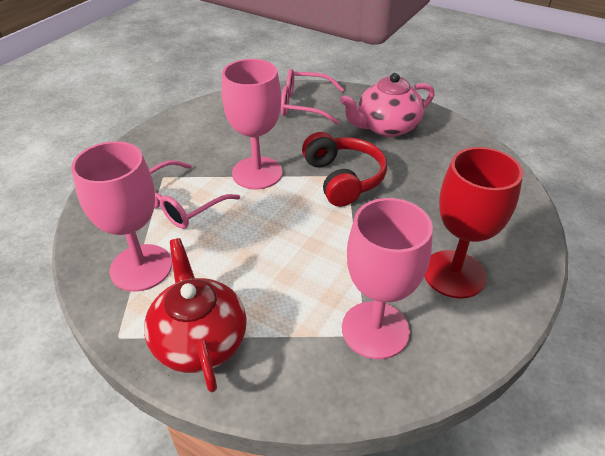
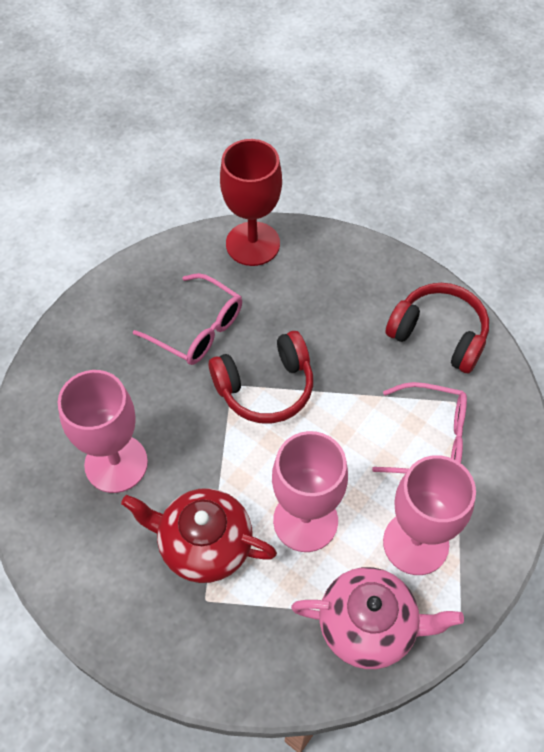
red headphones: 1 -> 2

